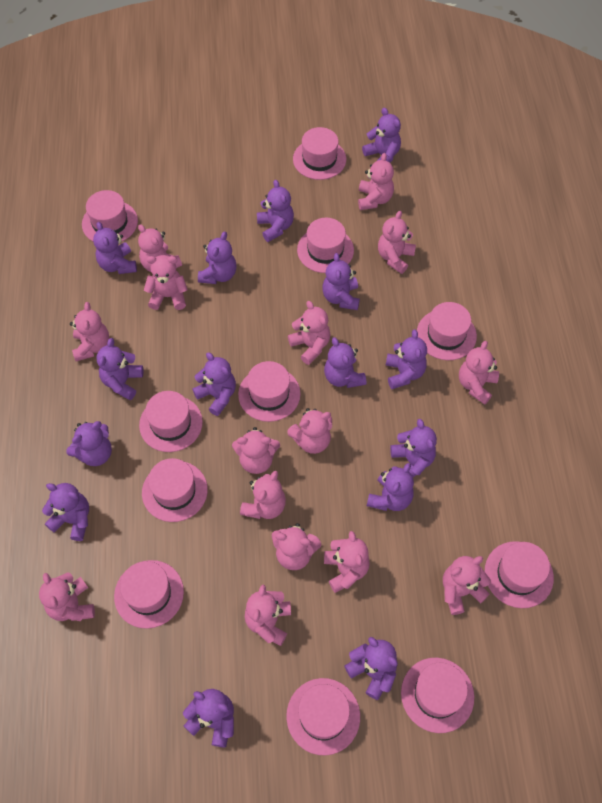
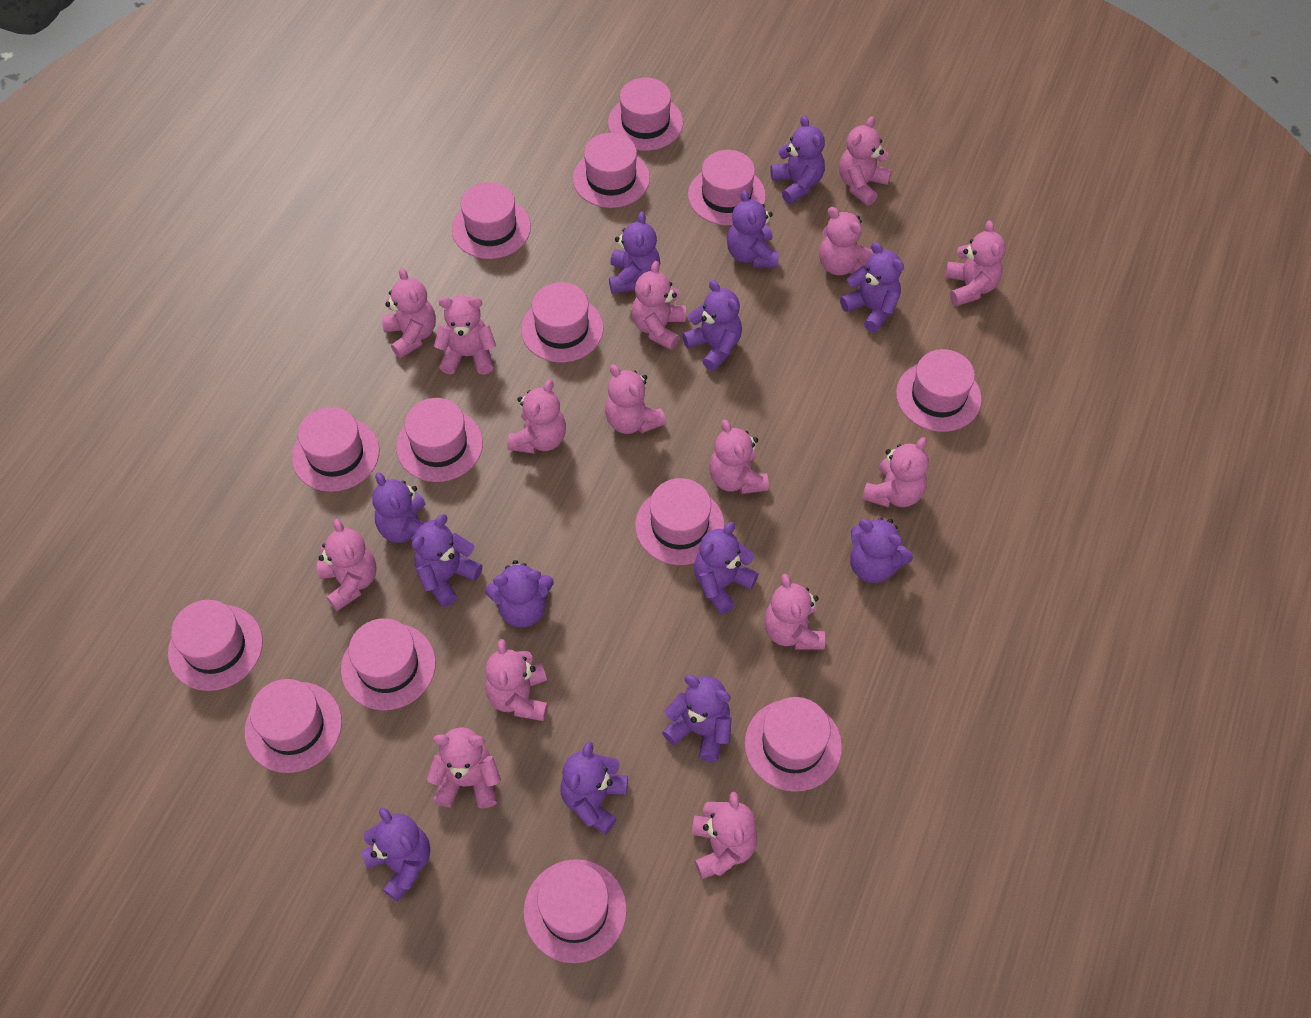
pink hat: 11 -> 14
purple teddy bear: 15 -> 13

